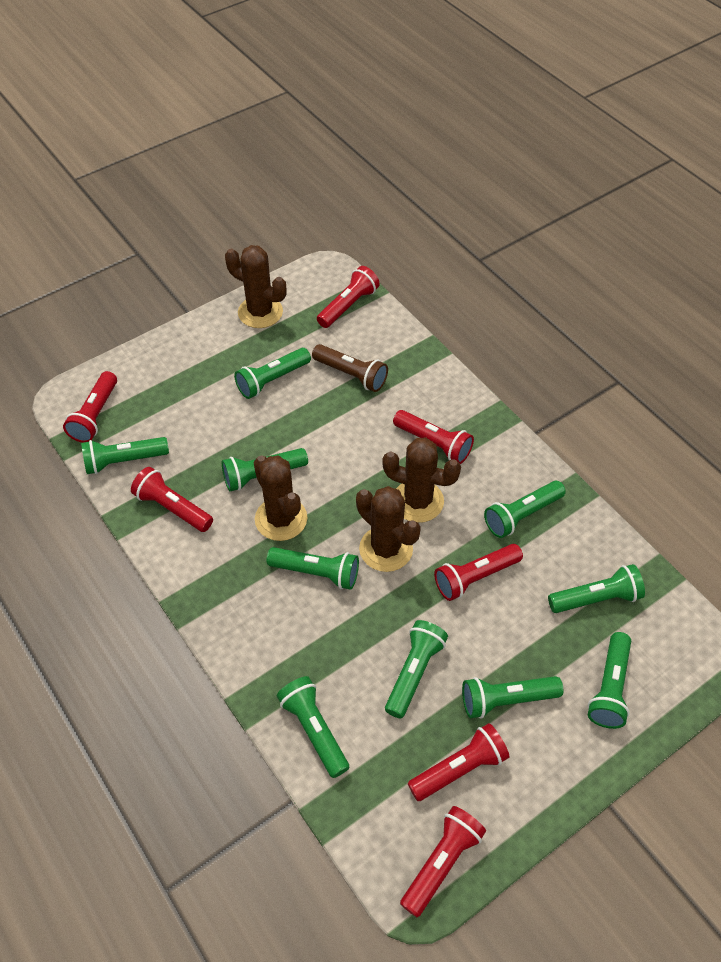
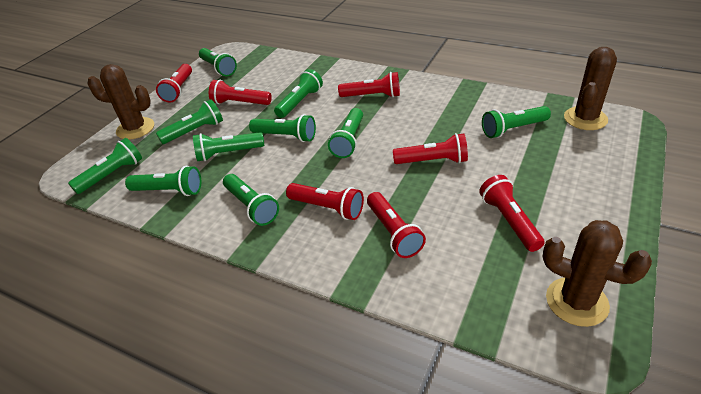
brown cactus: 4 -> 3
brown flashlight: 1 -> 0

